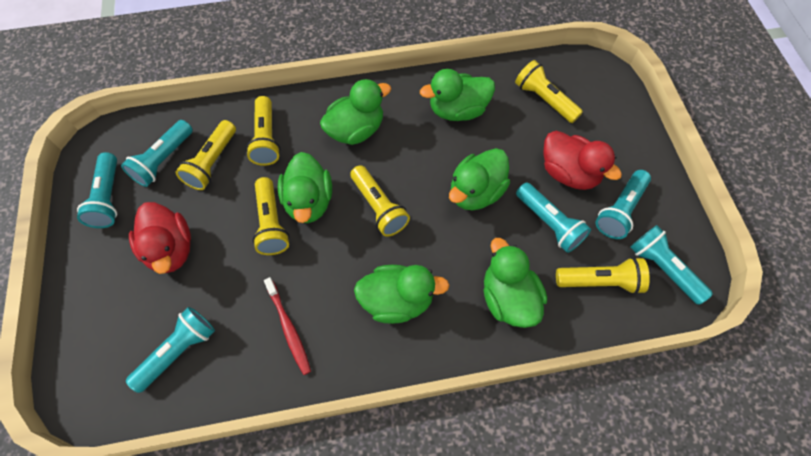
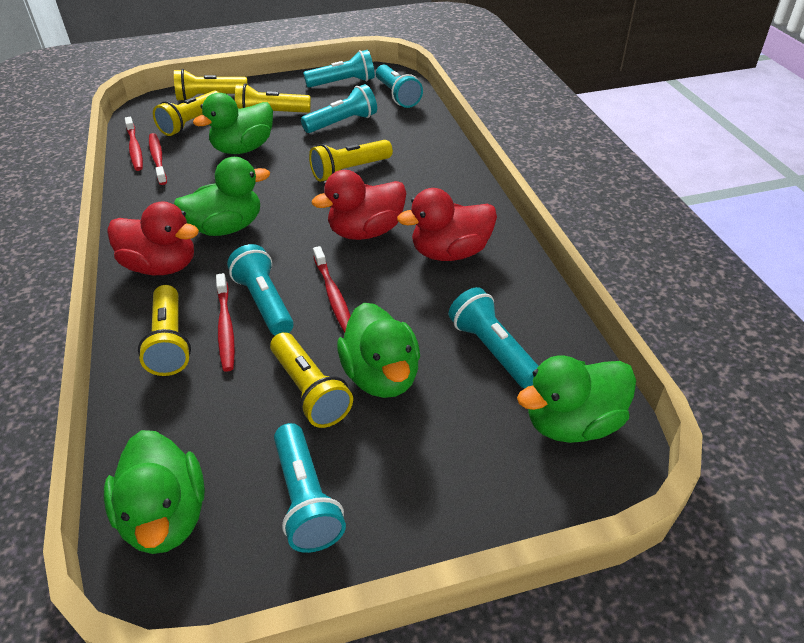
green duck: 6 -> 5
red duck: 2 -> 3
red toothbrush: 1 -> 4

